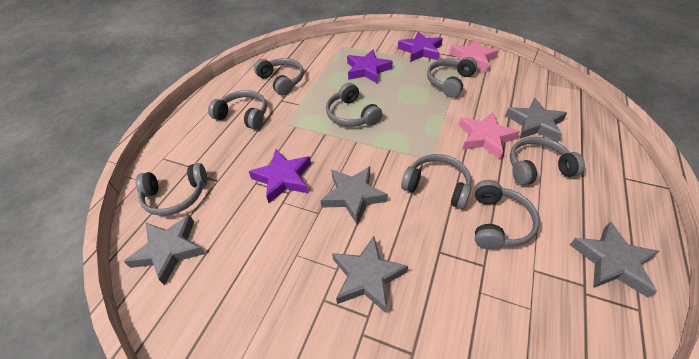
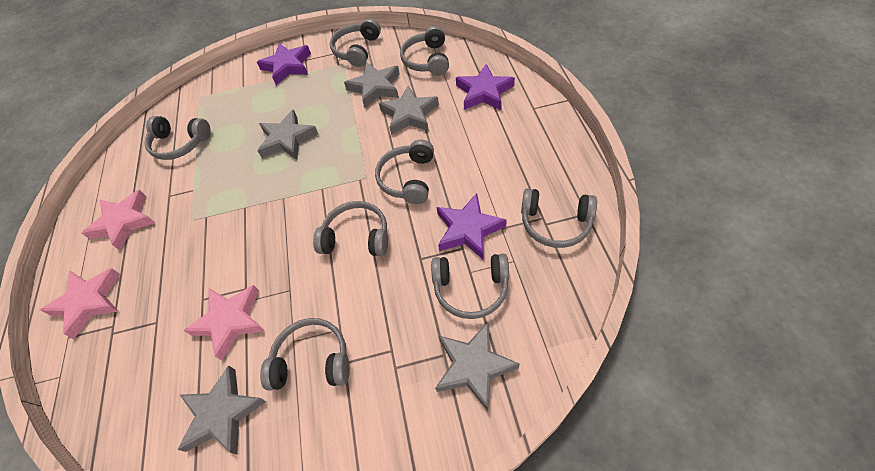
pink star: 2 -> 3

